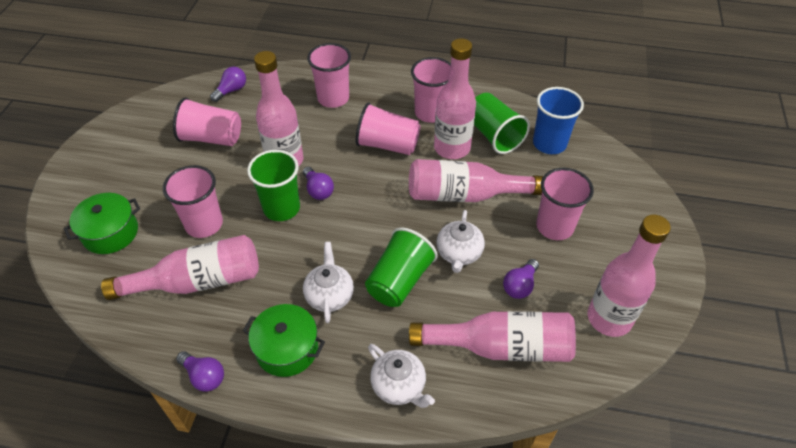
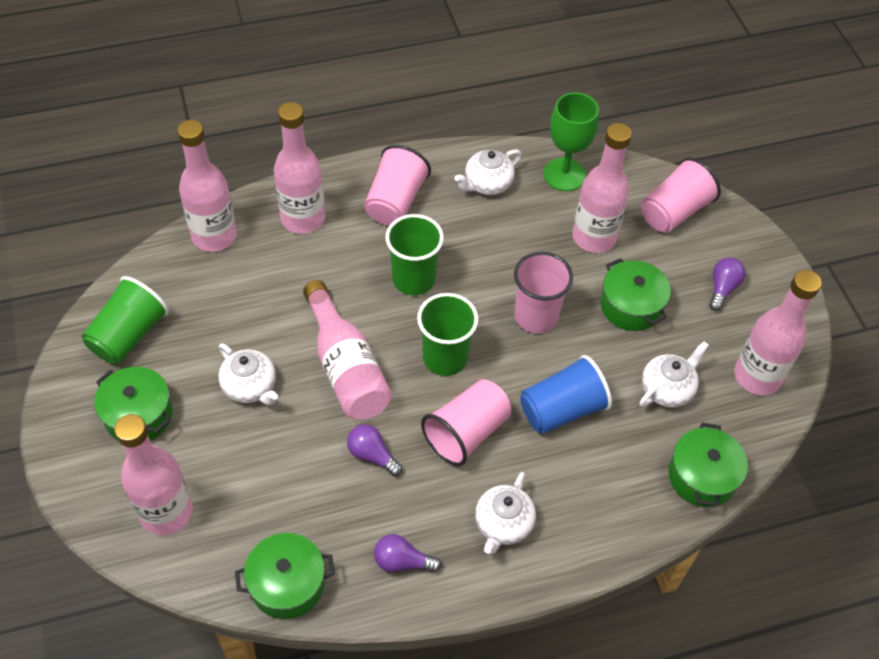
green goblet: 0 -> 1
green pot: 2 -> 4
pink cup: 6 -> 4
purple light bulb: 4 -> 3
white teapot: 3 -> 4

